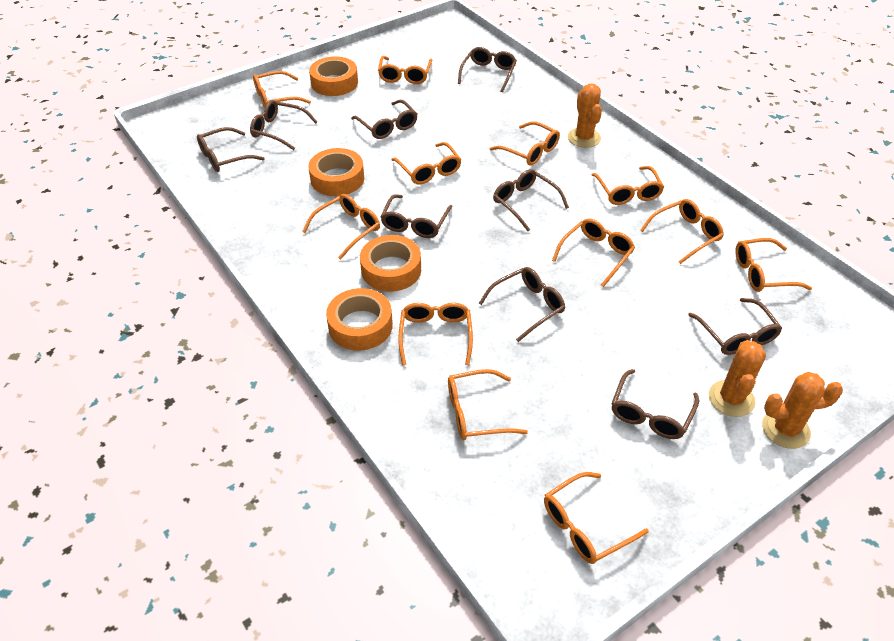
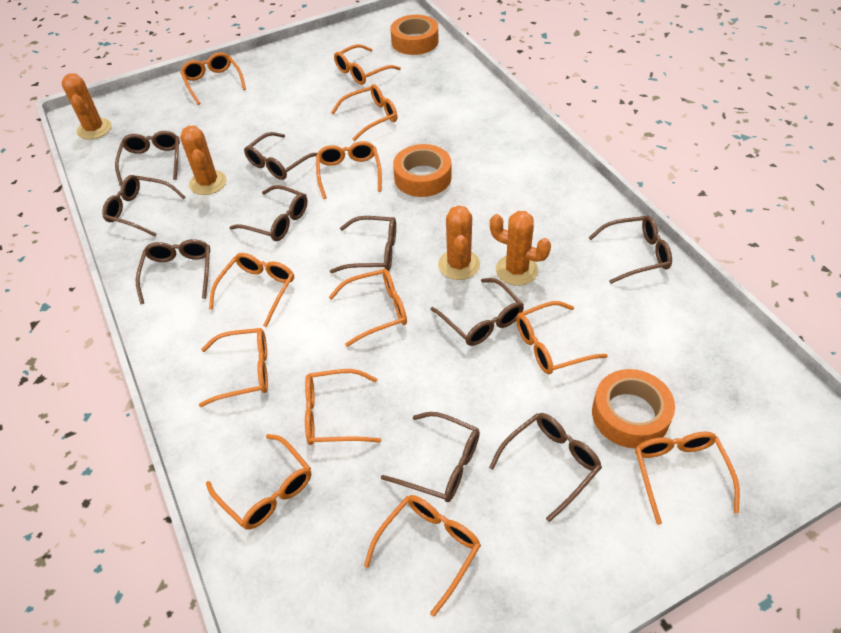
brown glasses: 9 -> 10
orange cactus: 3 -> 4
orange tape: 4 -> 3

